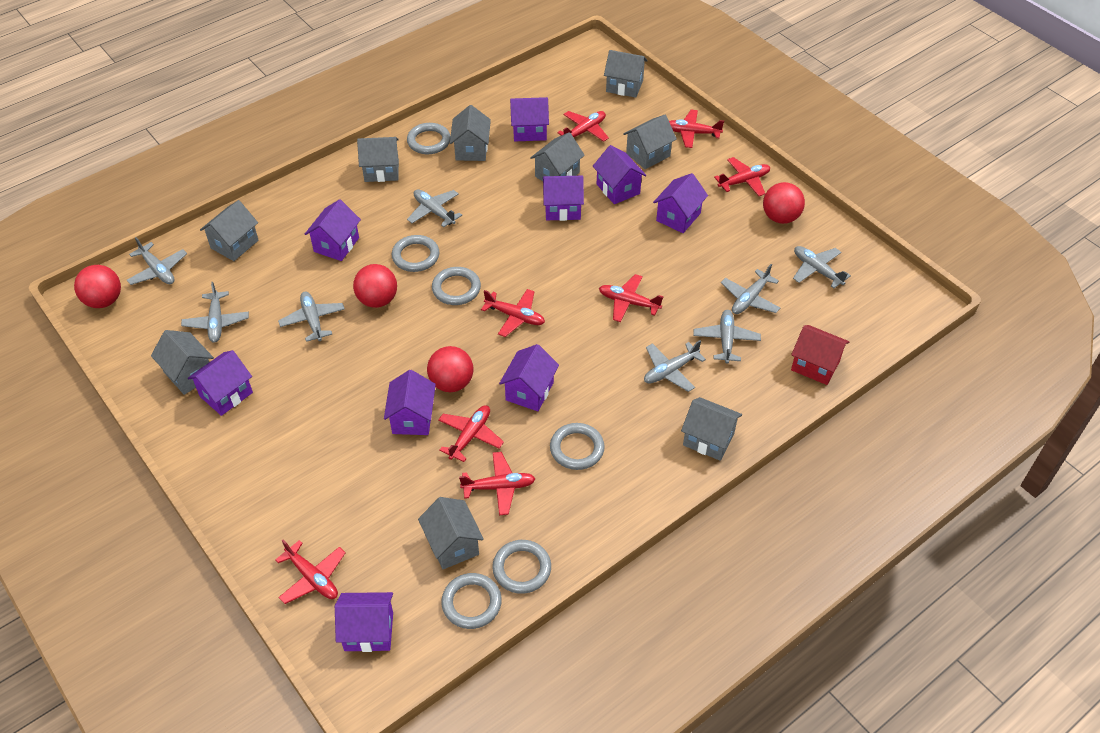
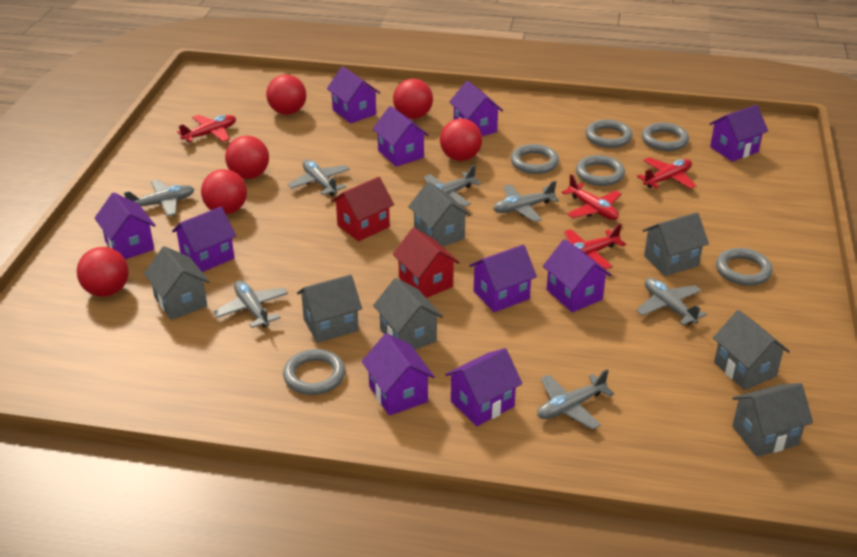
grey house: 9 -> 7
grey plane: 8 -> 7
purple house: 9 -> 10
red ball: 4 -> 6
red house: 1 -> 2
red plane: 8 -> 4

